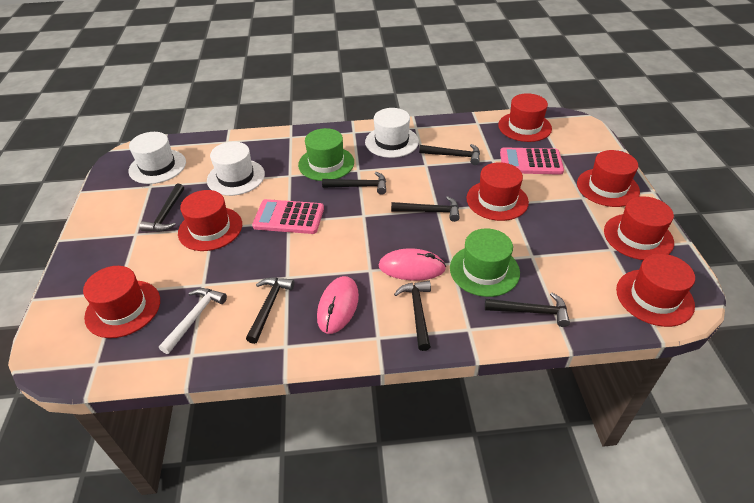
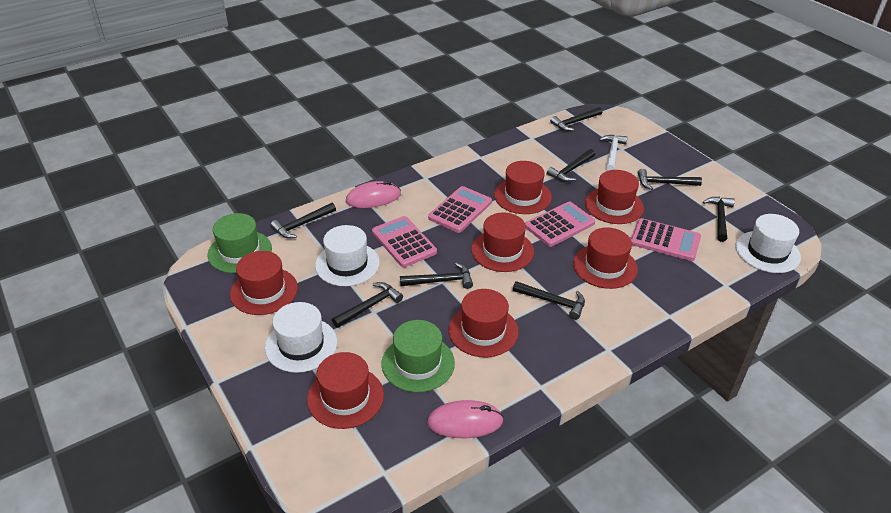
black hammer: 7 -> 8
pink calculator: 2 -> 4

